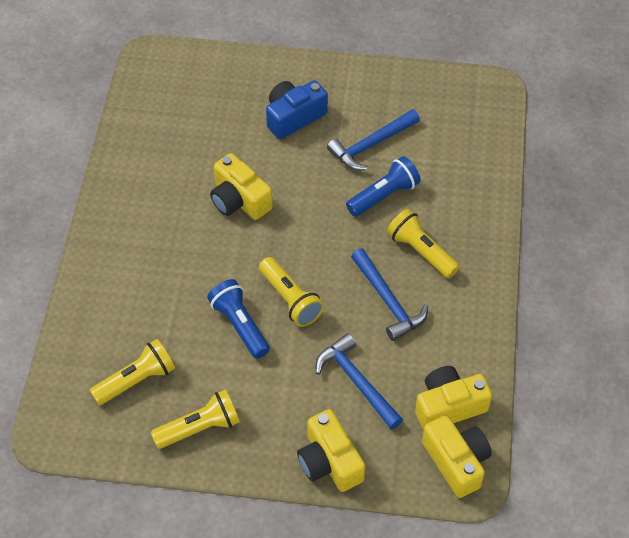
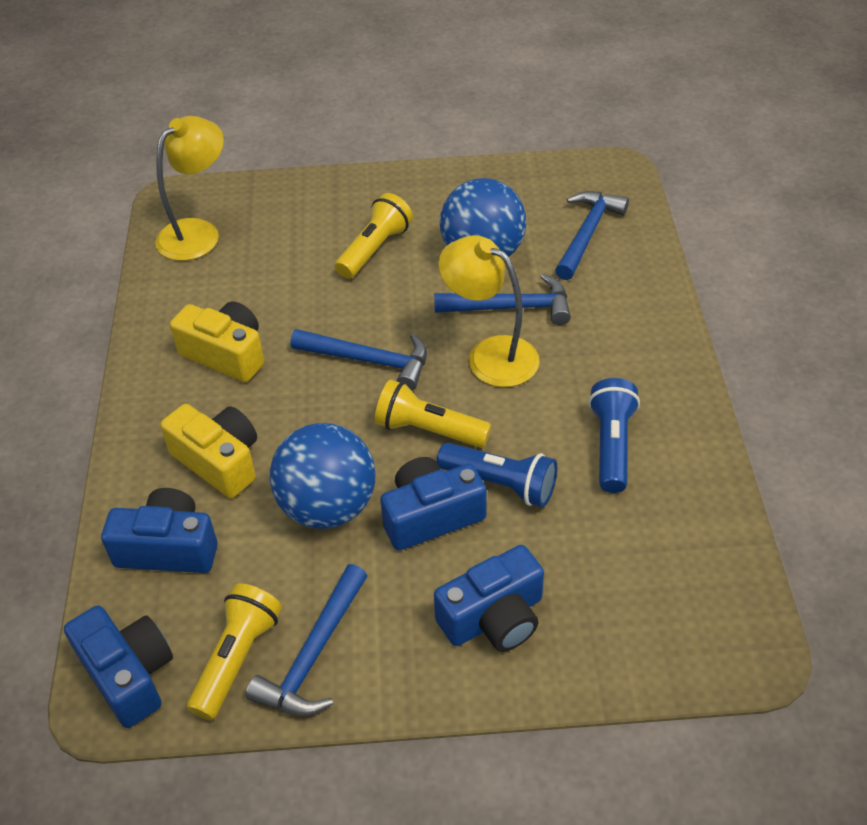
blue ball: 0 -> 2
blue camera: 1 -> 4
blue hammer: 3 -> 4
yellow camera: 4 -> 2
yellow flashlight: 4 -> 3
yellow lamp: 0 -> 2

